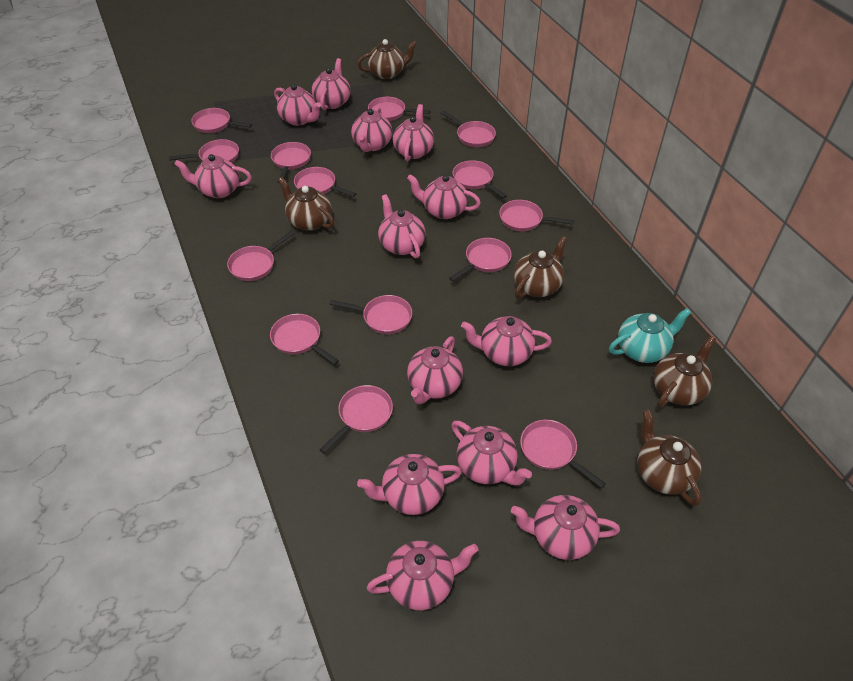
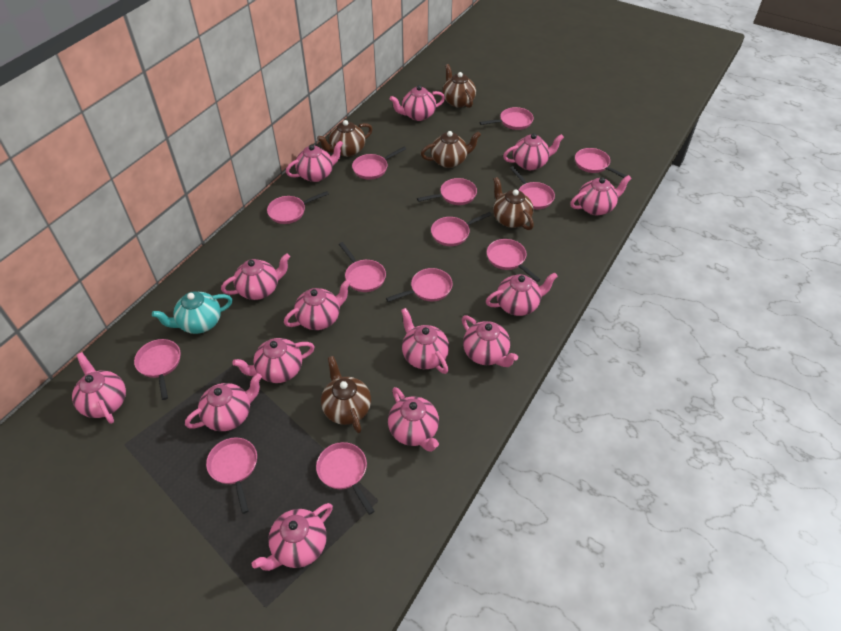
pink pan: 14 -> 13
pink teapot: 13 -> 14

